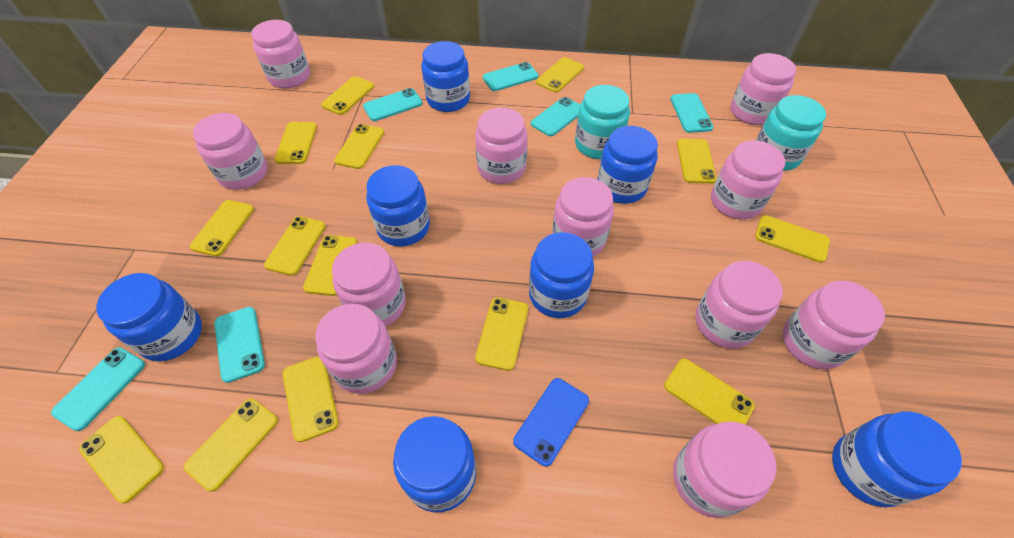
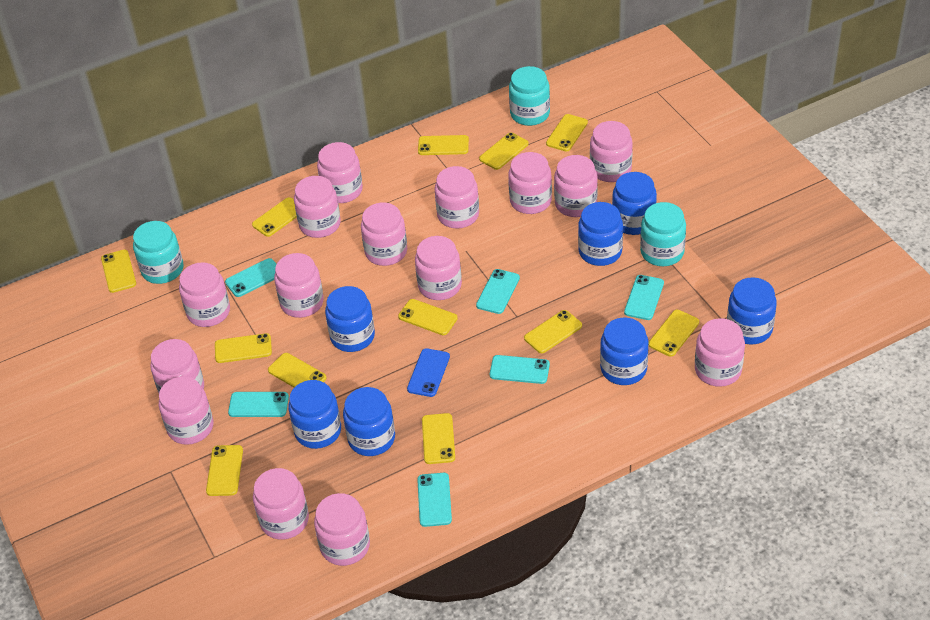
pink jar: 11 -> 15
turquoise jar: 2 -> 3
yellow phone: 14 -> 12

